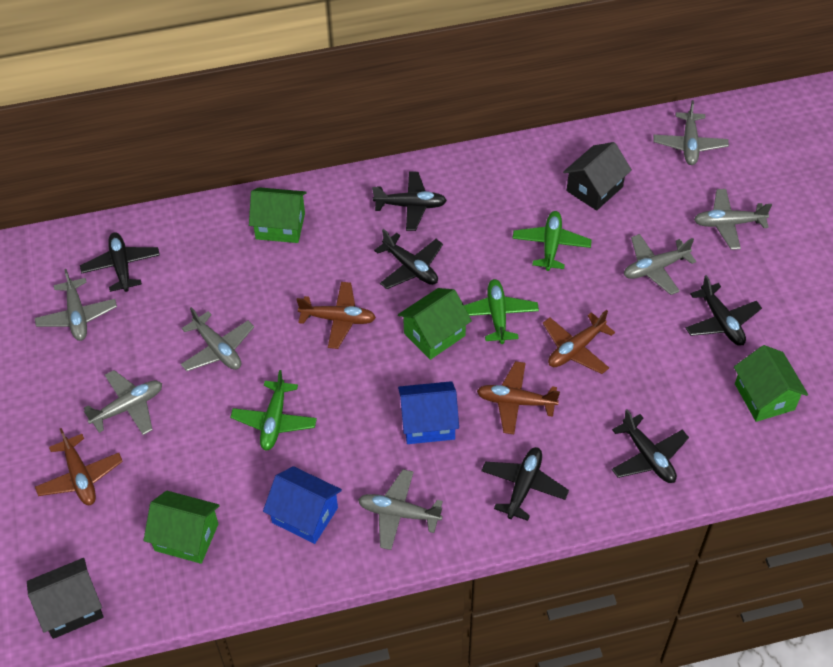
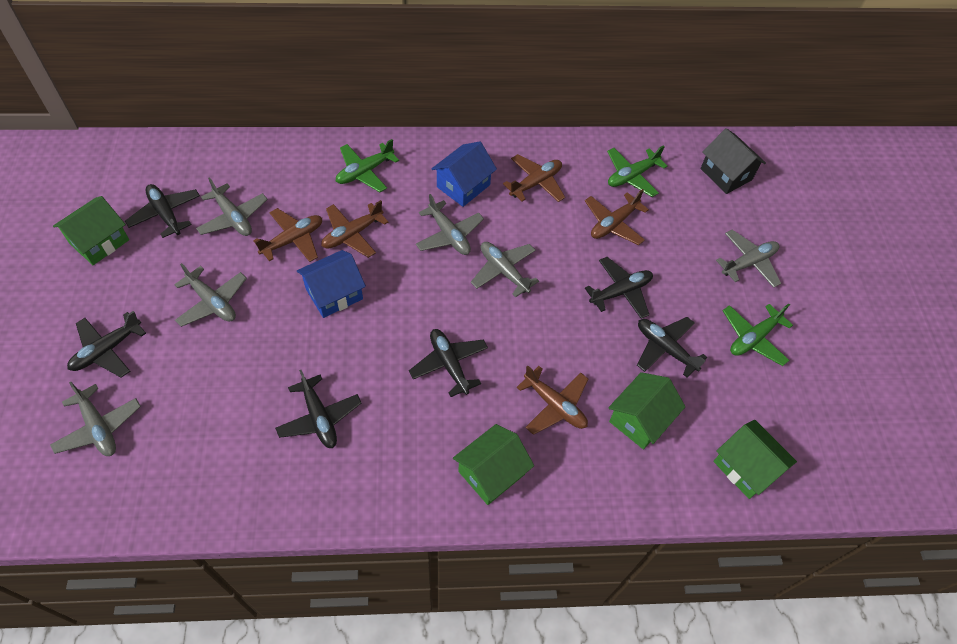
black house: 2 -> 1
brown plane: 4 -> 5
grey plane: 7 -> 6

